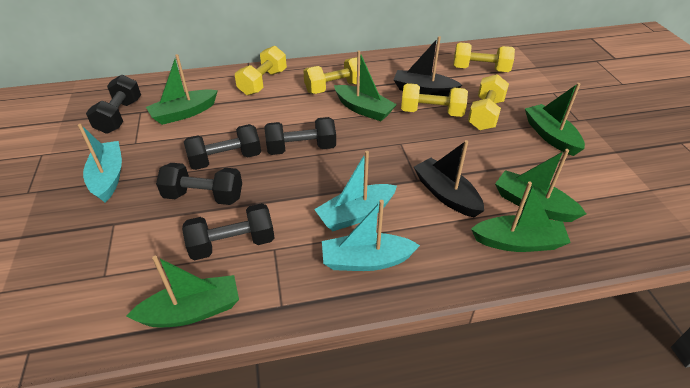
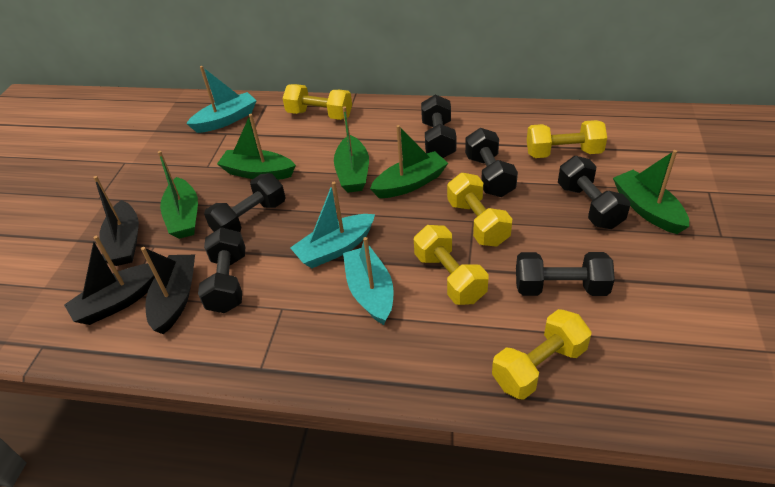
black boat: 2 -> 3
black dumbbell: 5 -> 6
green boat: 6 -> 5

